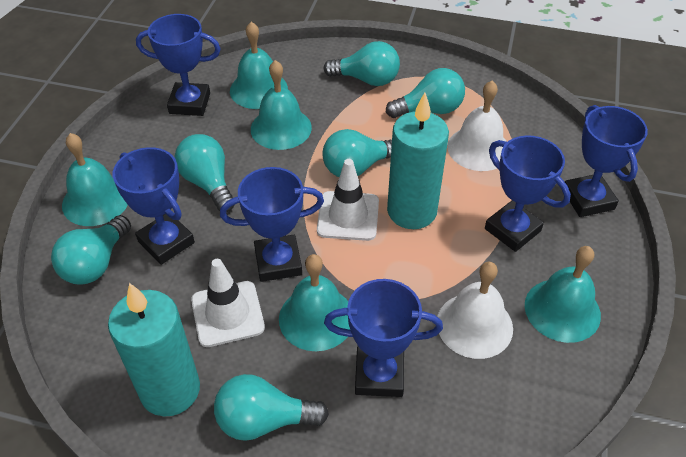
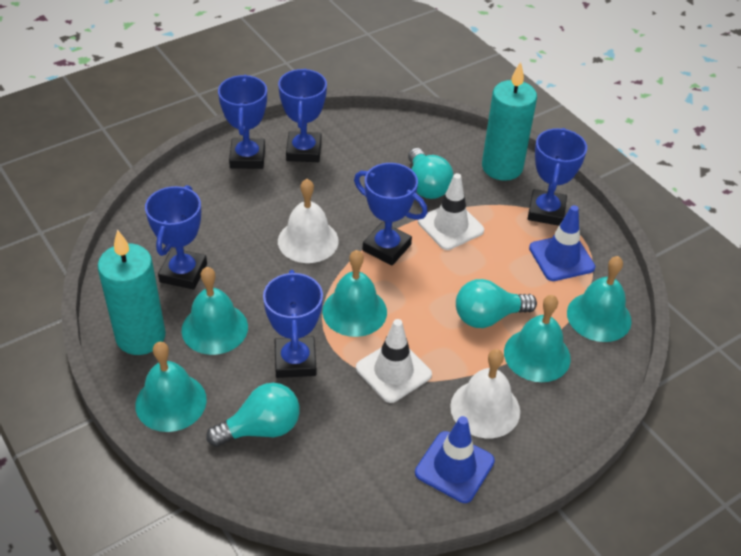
blue traffic cone: 0 -> 2
turquoise light bulb: 6 -> 3

